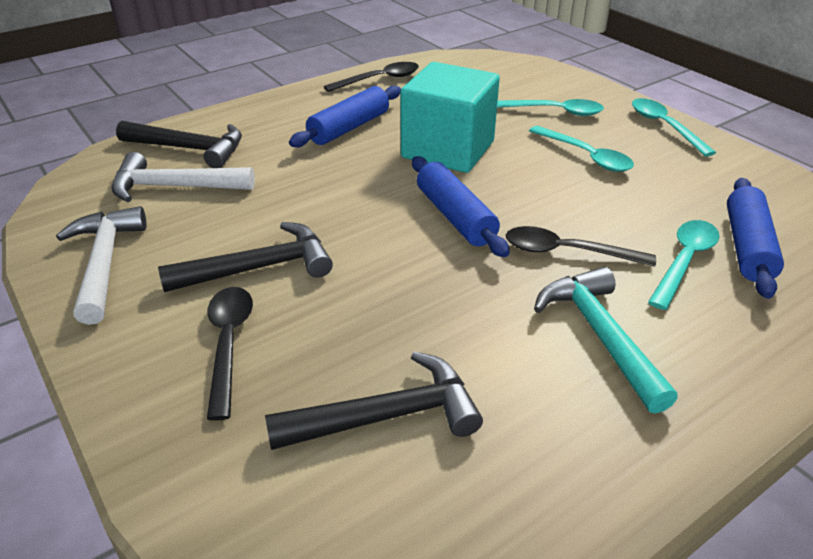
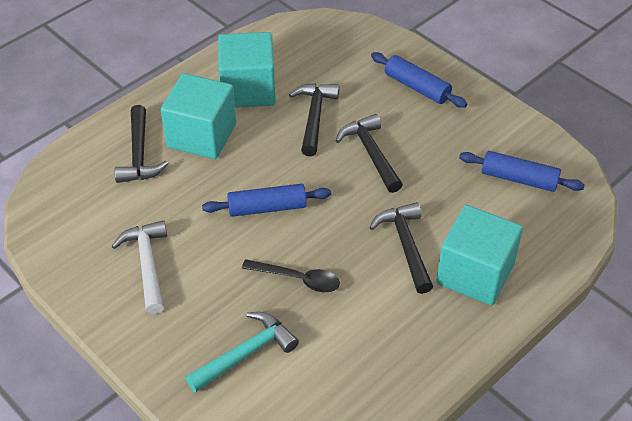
black hammer: 3 -> 4
black spoon: 3 -> 1
turquoise cube: 1 -> 3
turquoise spoon: 4 -> 0
white hammer: 2 -> 1

